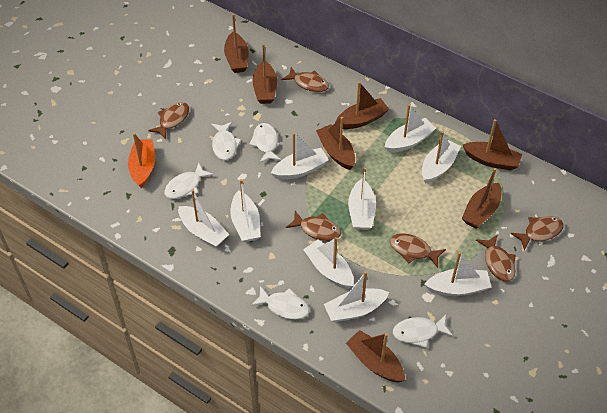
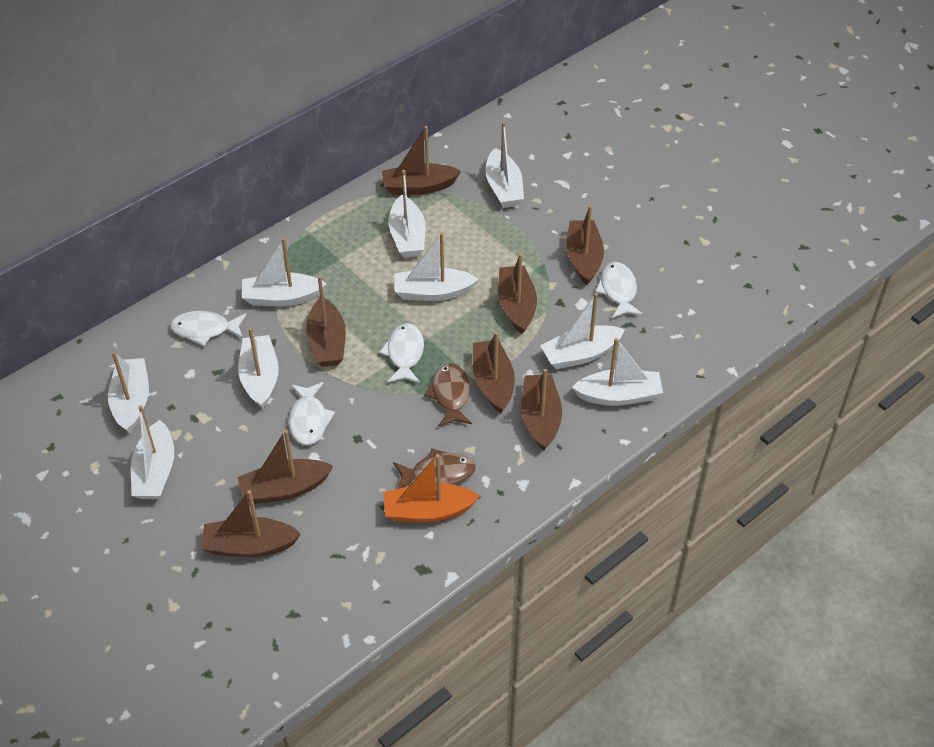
brown boat: 7 -> 8
brown fish: 6 -> 2
white fish: 5 -> 4

